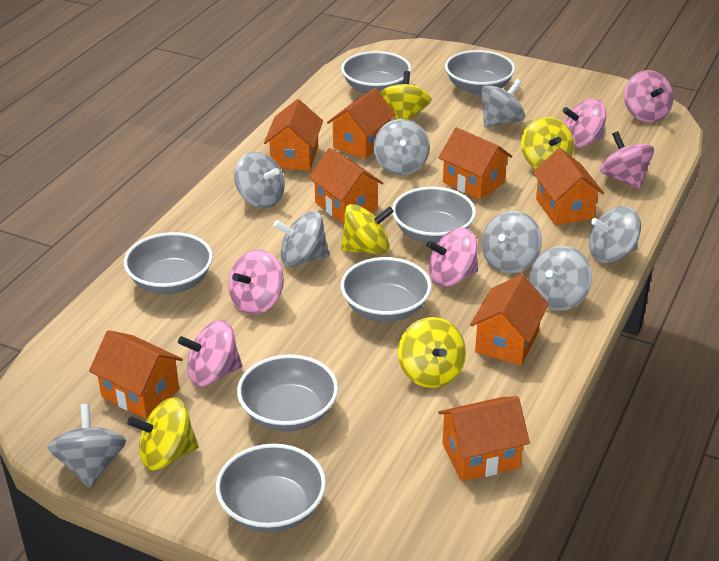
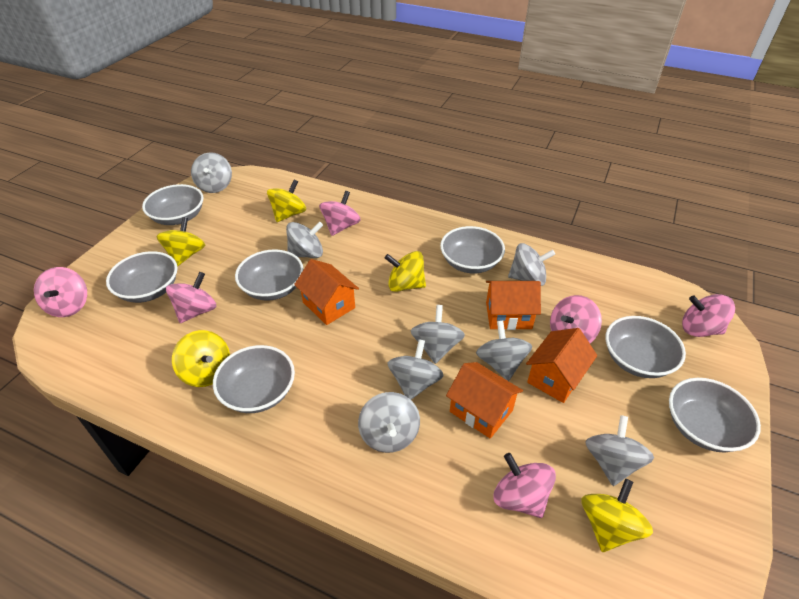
orange house: 8 -> 4

